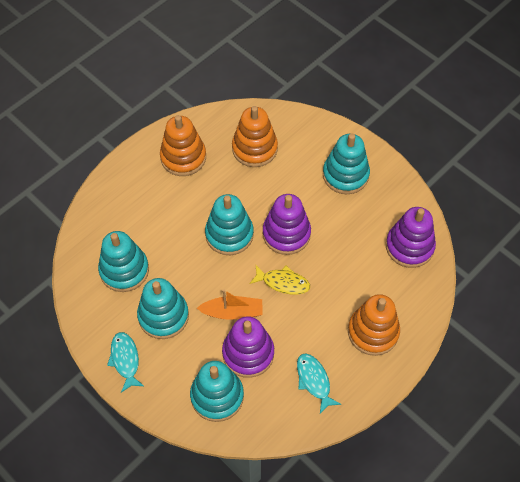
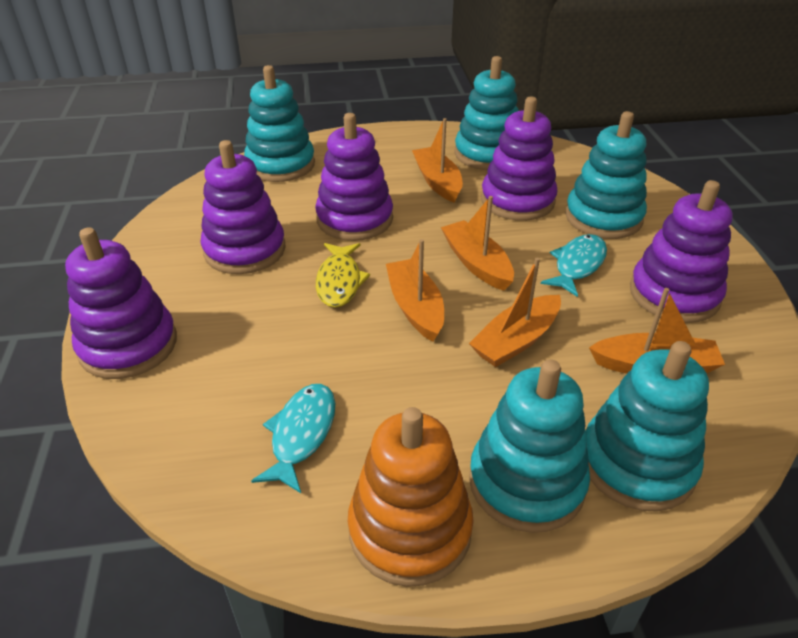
orange boat: 1 -> 5
orange stacking toy: 3 -> 1
purple stacking toy: 3 -> 5

